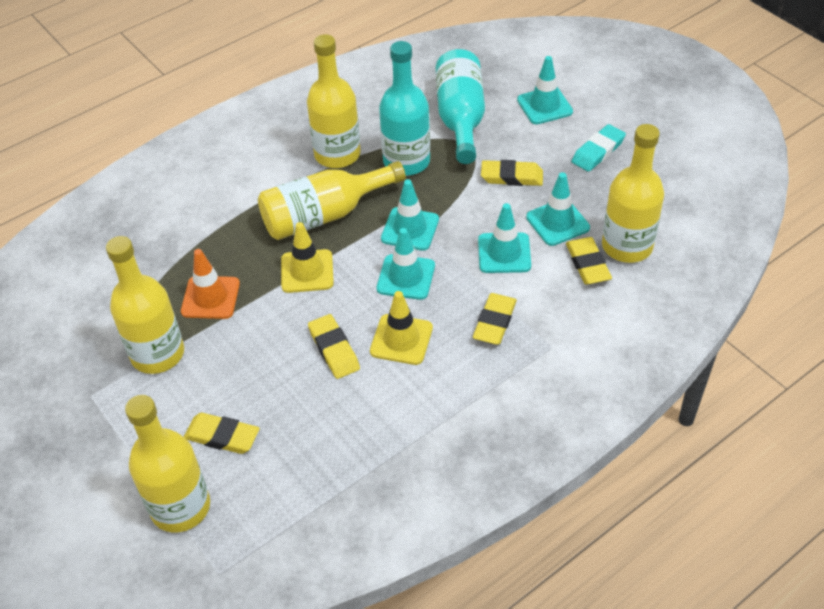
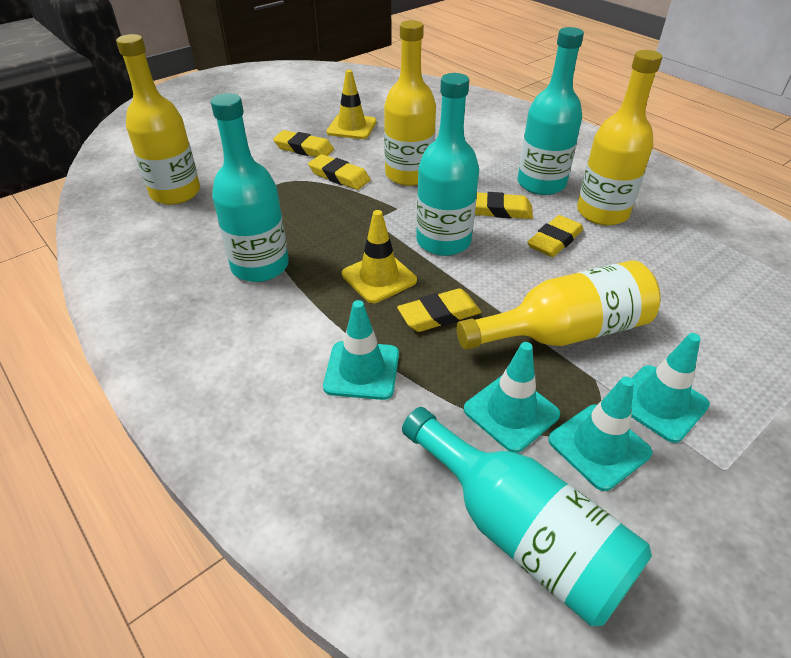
orange traffic cone: 1 -> 0
turquoise bottle: 2 -> 4
turquoise eraser: 1 -> 0
turquoise traffic cone: 5 -> 4
yellow bottle: 5 -> 4

